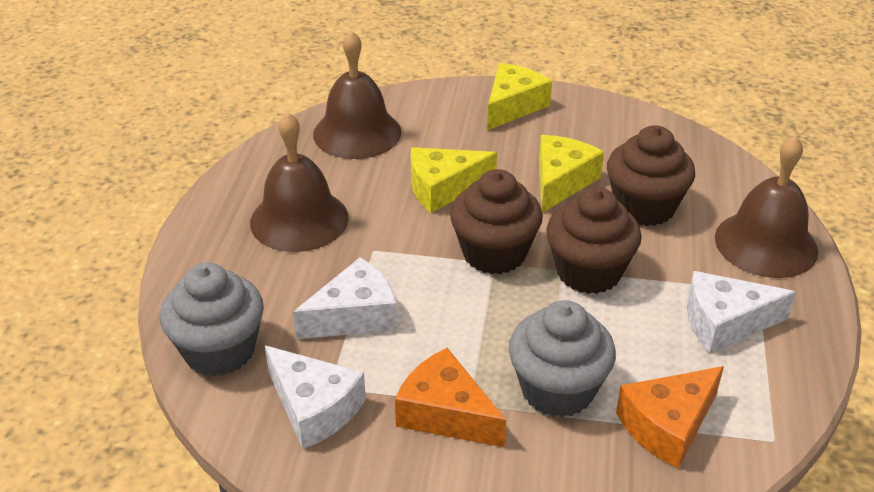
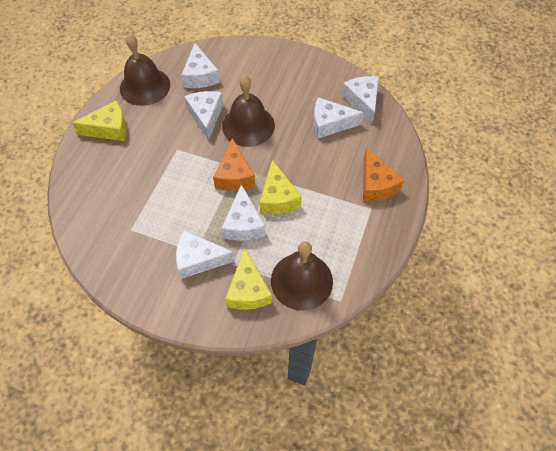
brown cupcake: 3 -> 0
grey cupcake: 2 -> 0
white cheese: 3 -> 6

